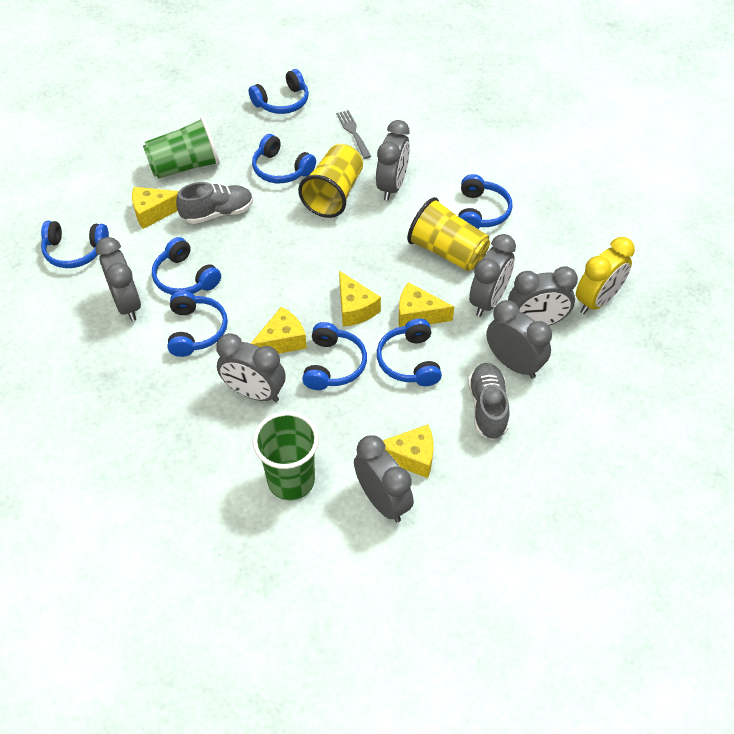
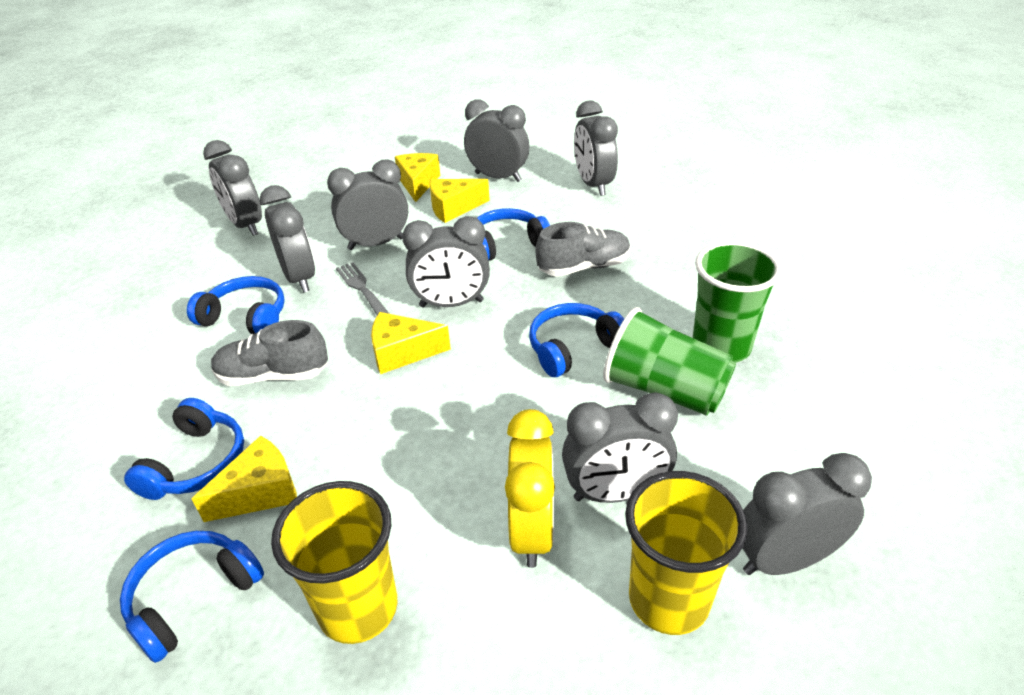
blue headphones: 8 -> 5
grey clock: 7 -> 8
yellow cheese: 5 -> 4

